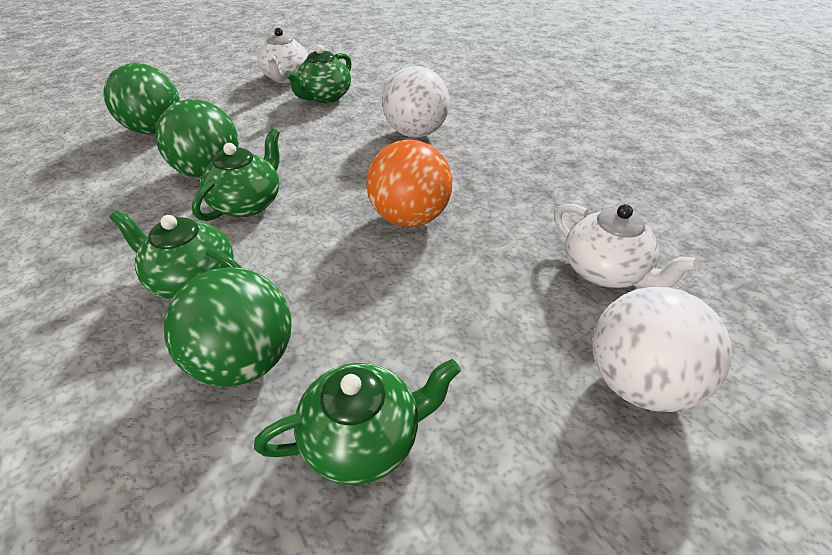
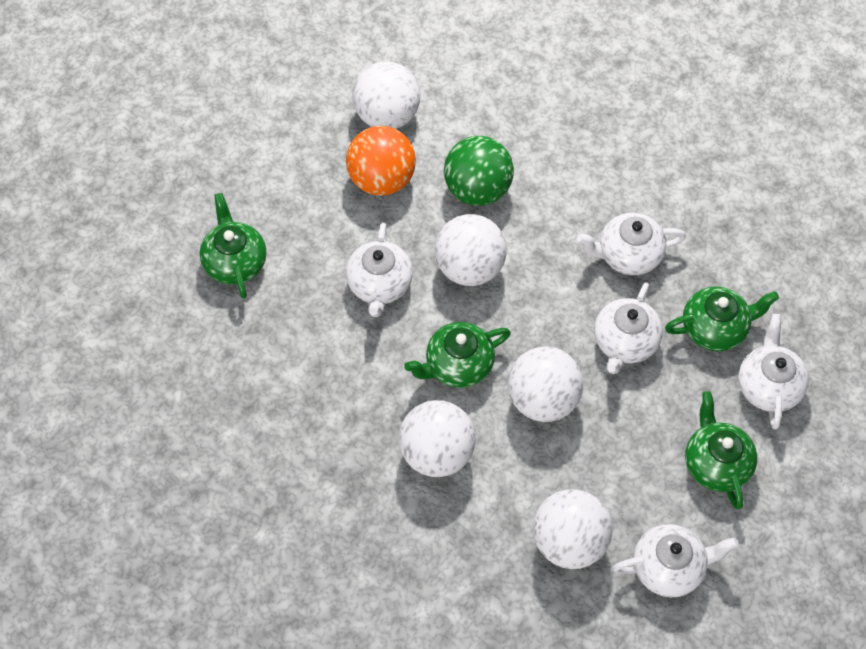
green ball: 3 -> 1
white ball: 2 -> 5
white teapot: 2 -> 5

